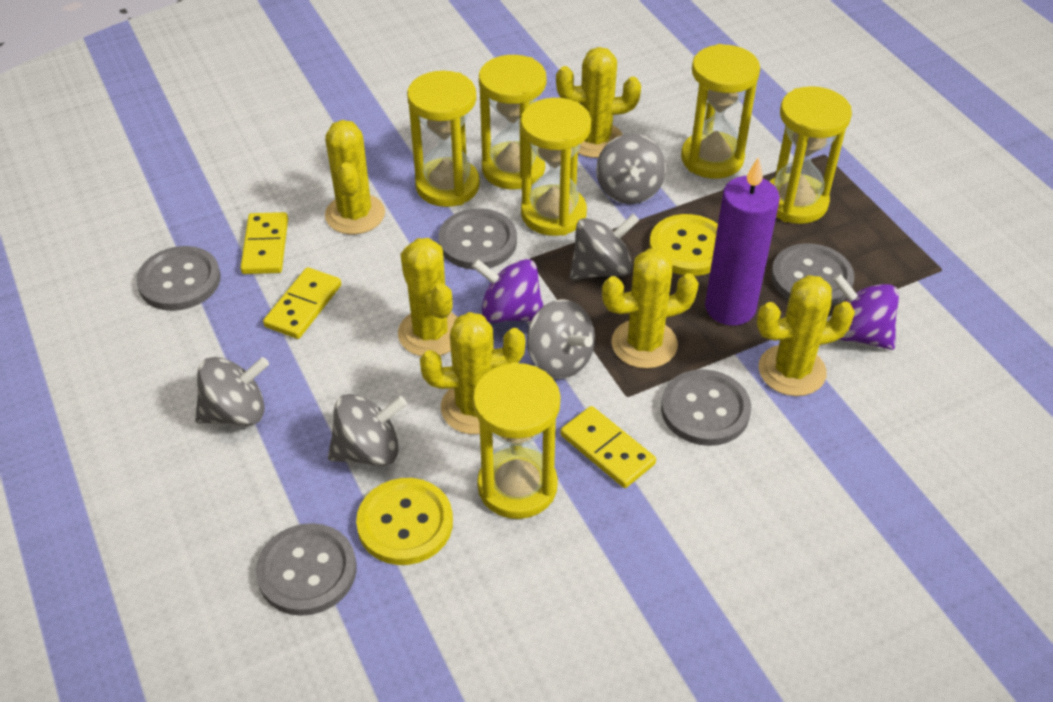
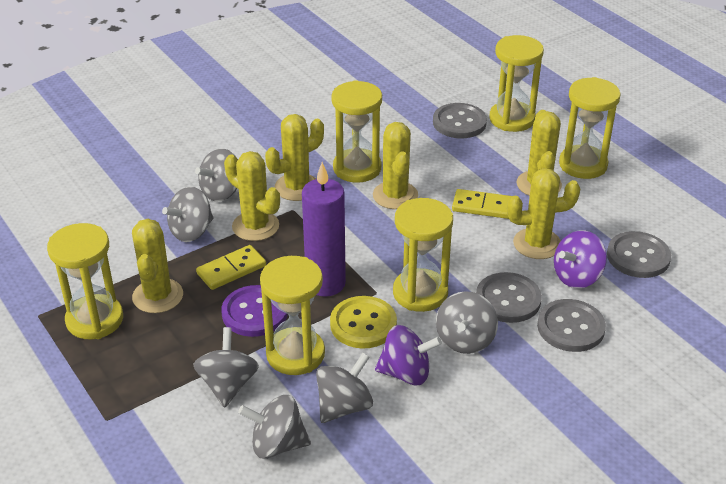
grey button: 5 -> 4
grey spinning top: 5 -> 6
purple button: 0 -> 1
yellow button: 2 -> 1
yellow domino: 3 -> 2

